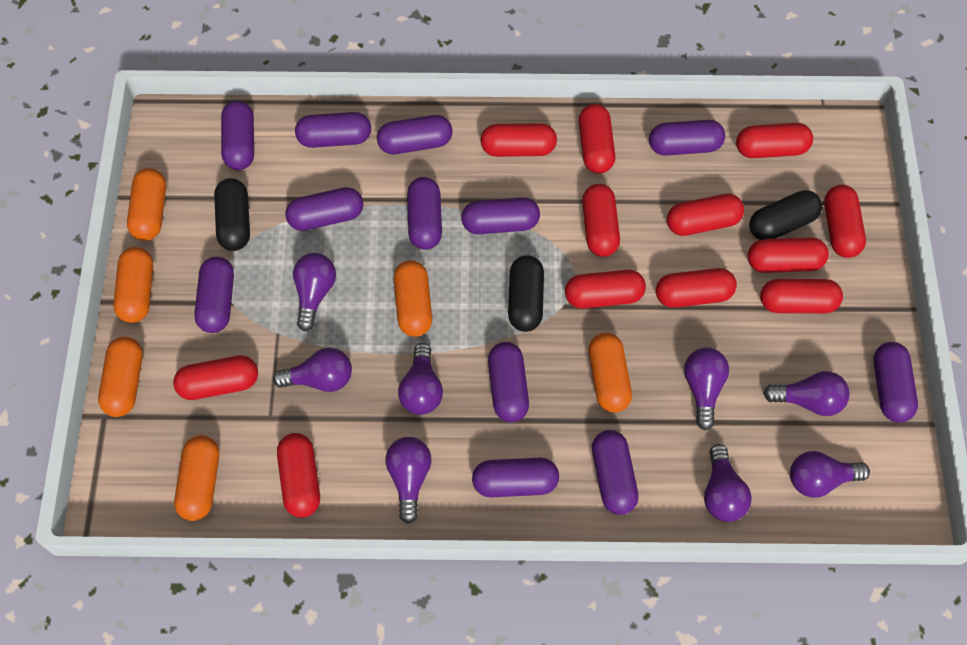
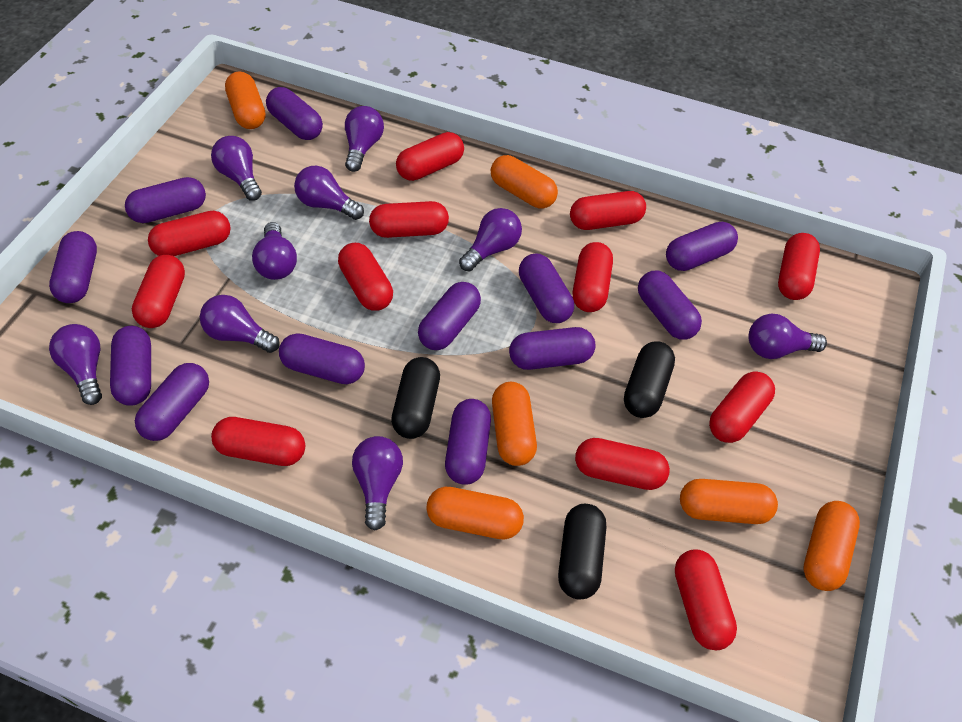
purple light bulb: 8 -> 9

